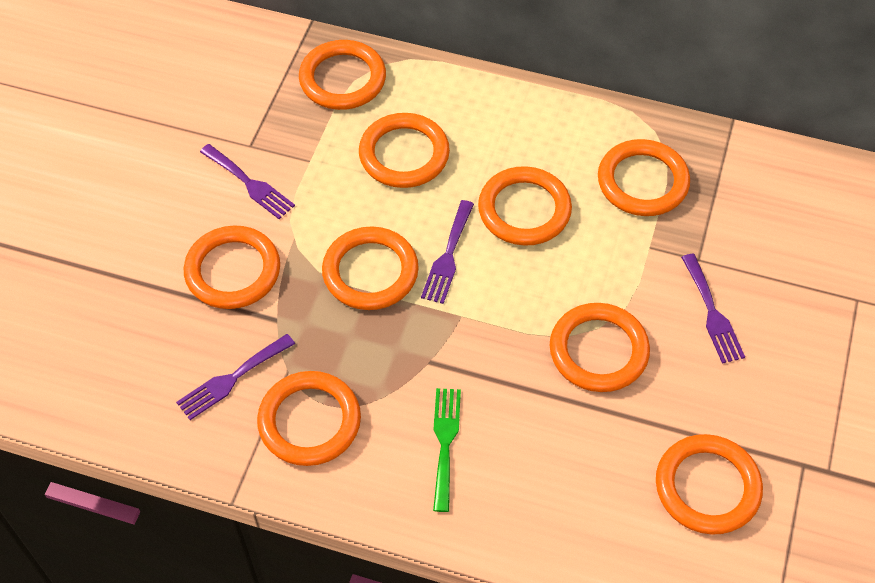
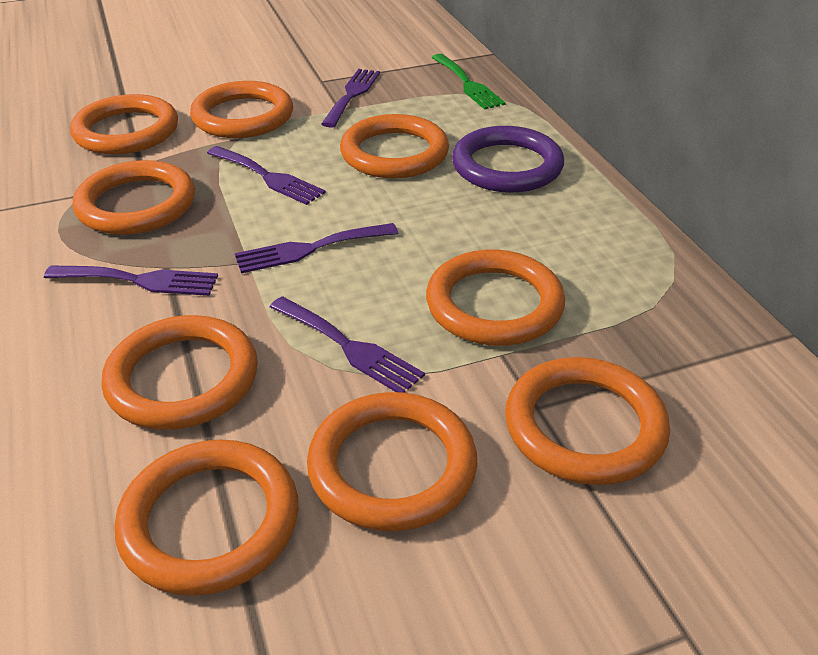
purple fork: 4 -> 5
purple ring: 0 -> 1

